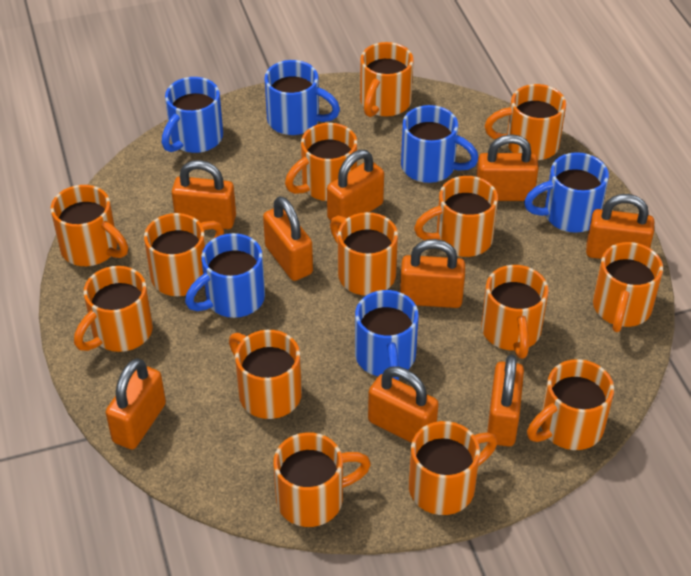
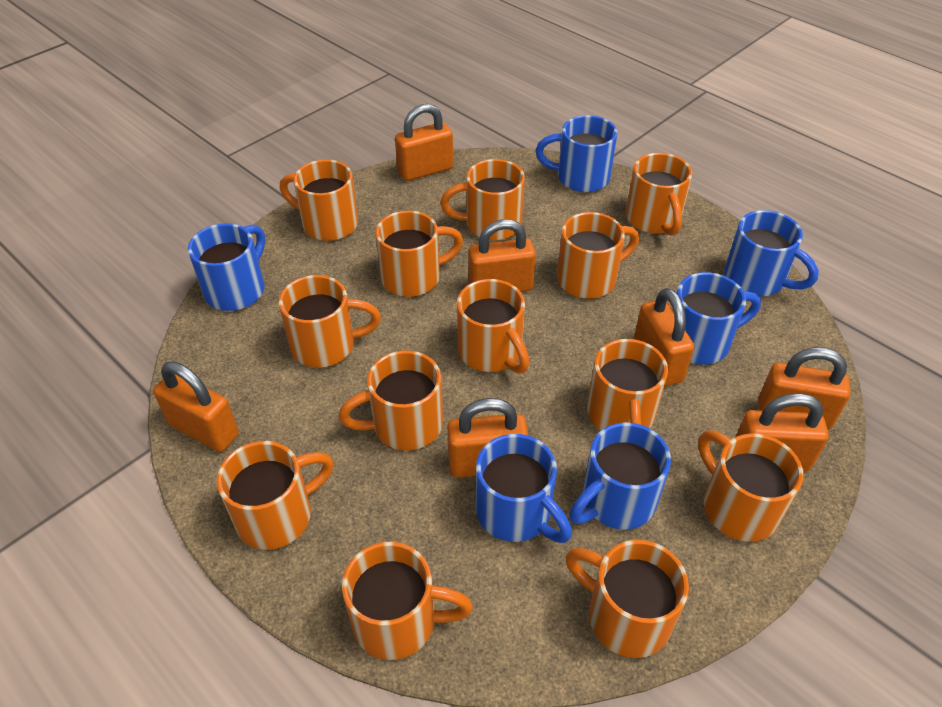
orange mug: 14 -> 13
orange padlock: 9 -> 7

